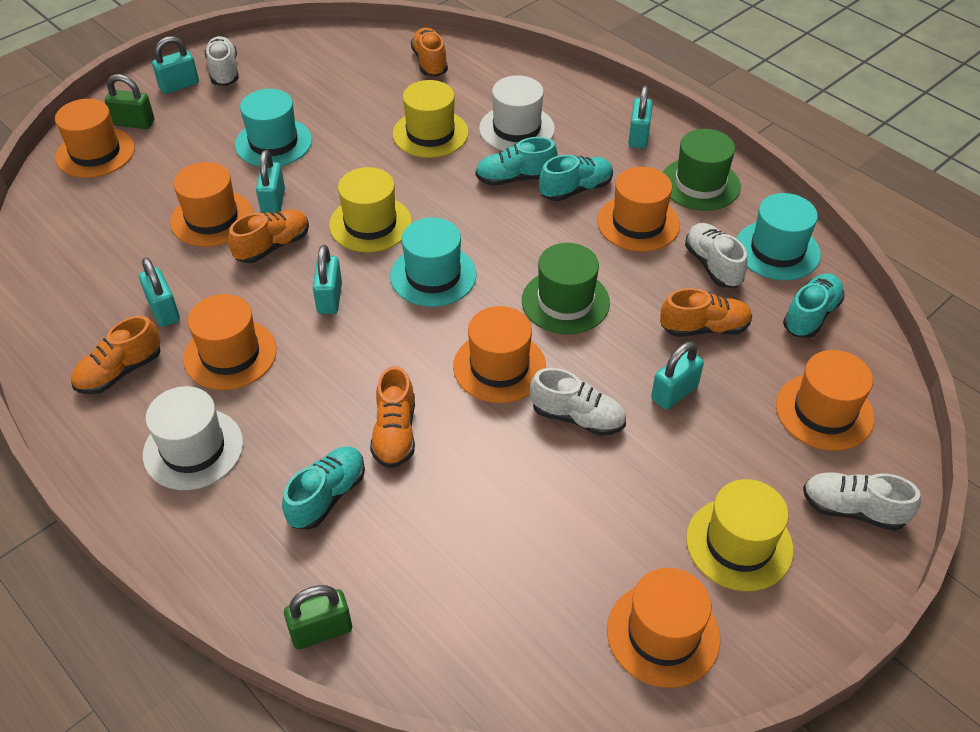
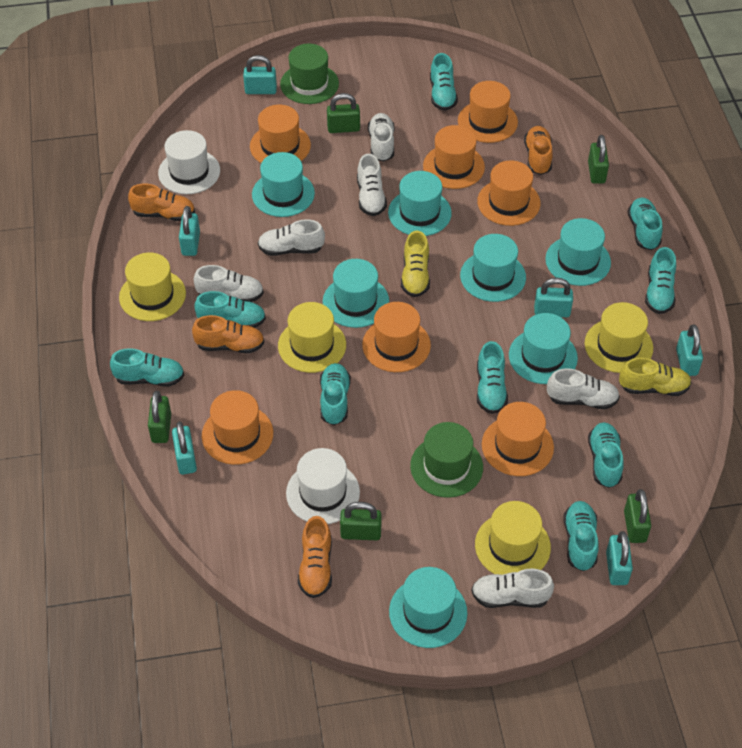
green padlock: 2 -> 5
orange shoe: 5 -> 4
turquoise hat: 3 -> 7
turquoise shoe: 4 -> 9
white shoe: 4 -> 6
yellow hat: 3 -> 4
yellow shoe: 0 -> 2

